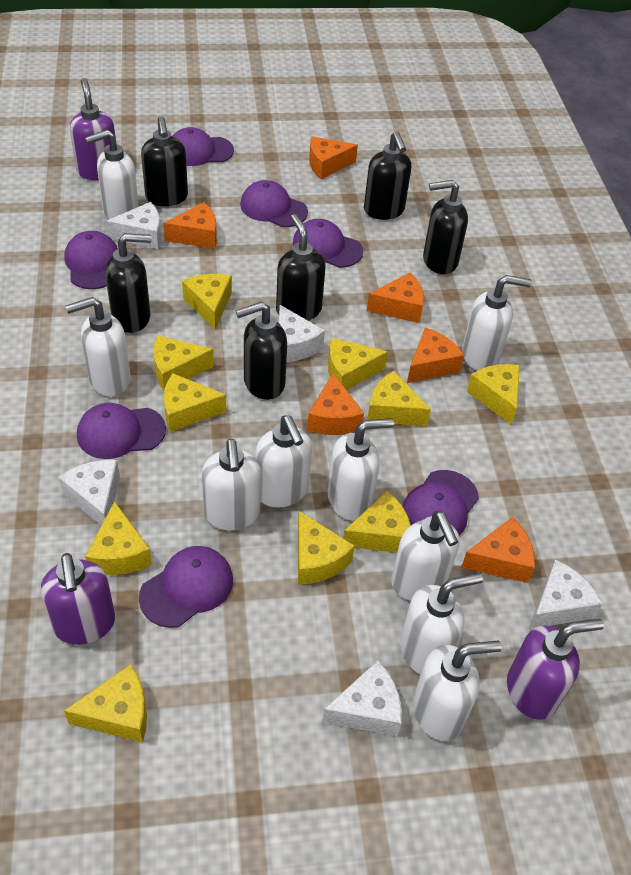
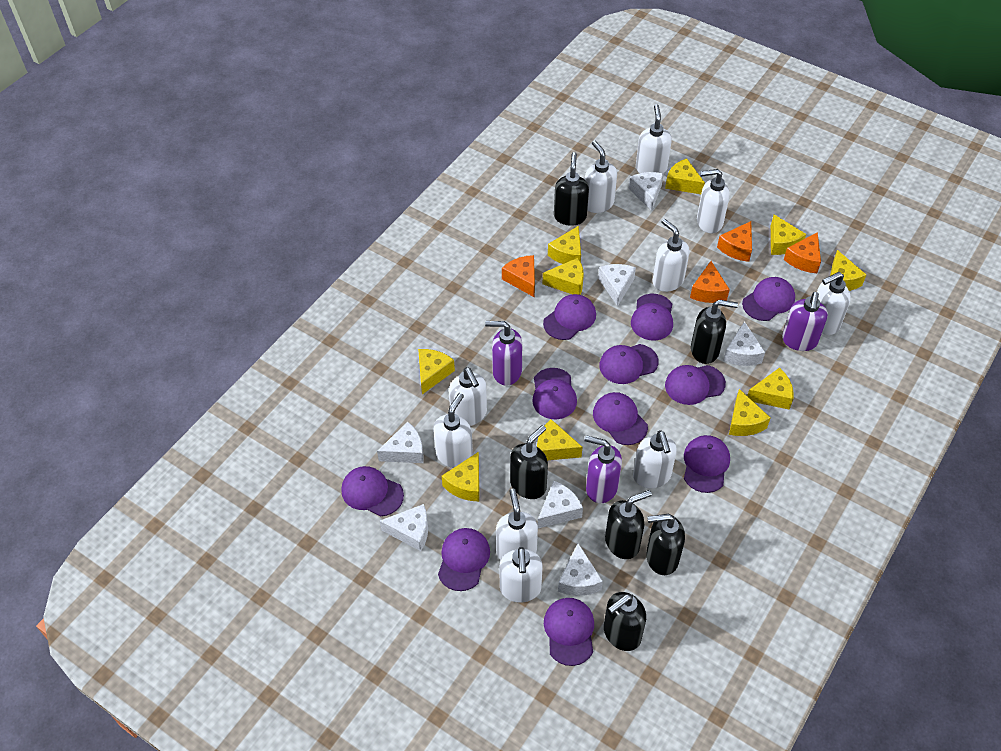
orange cheese: 6 -> 4
purple cap: 7 -> 11
white cheese: 5 -> 7
white soap dispenser: 9 -> 10

